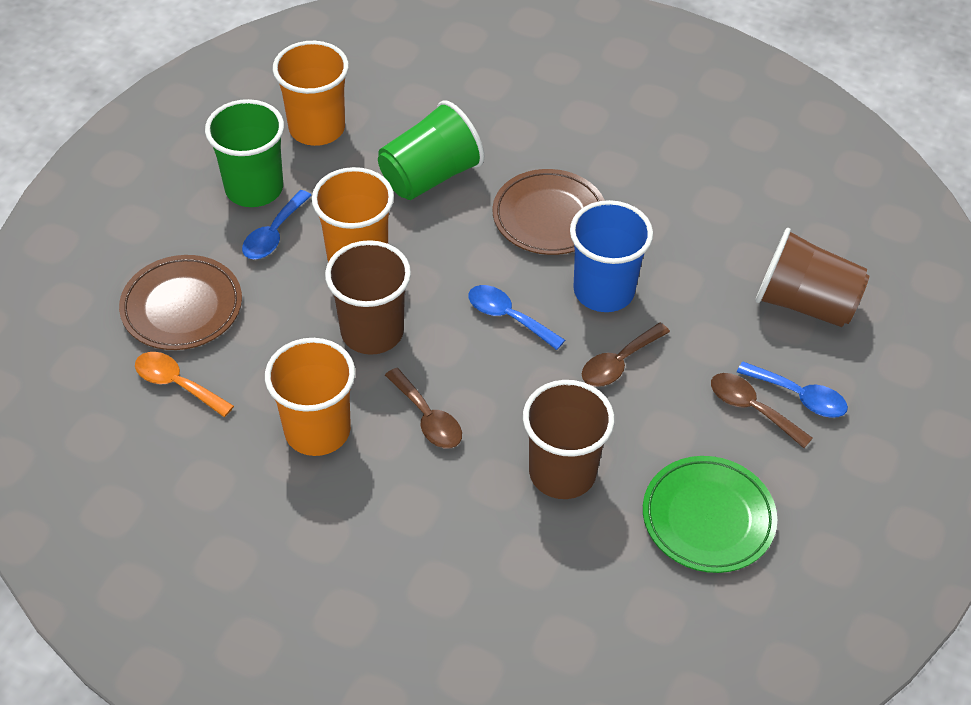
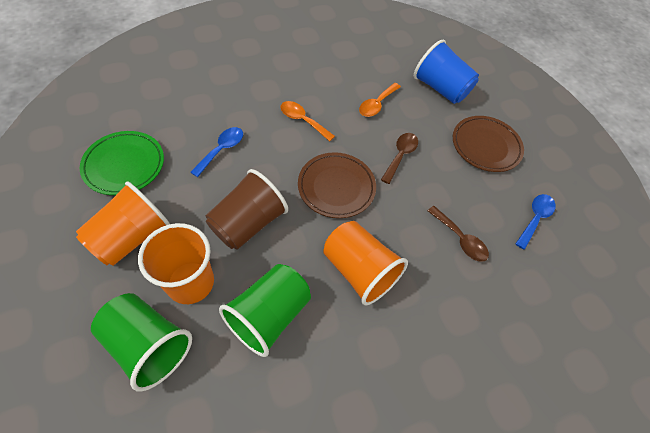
blue spoon: 3 -> 2
brown cup: 3 -> 1
brown spoon: 3 -> 2
orange spoon: 1 -> 2

